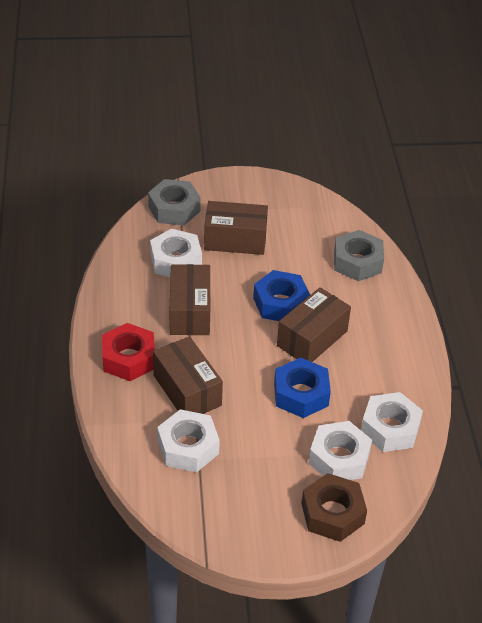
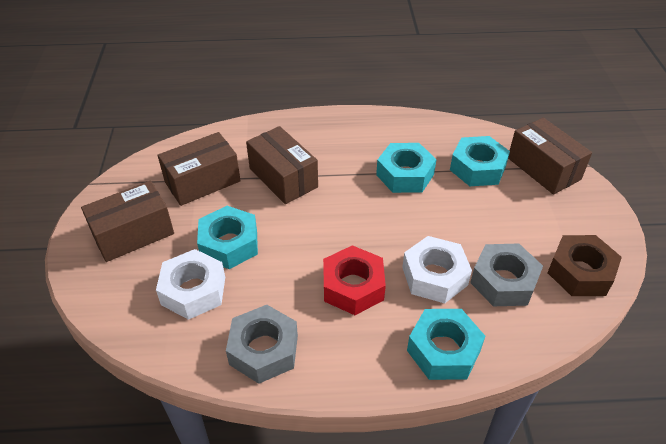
blue nut: 2 -> 0
turquoise nut: 0 -> 4
white nut: 4 -> 2

